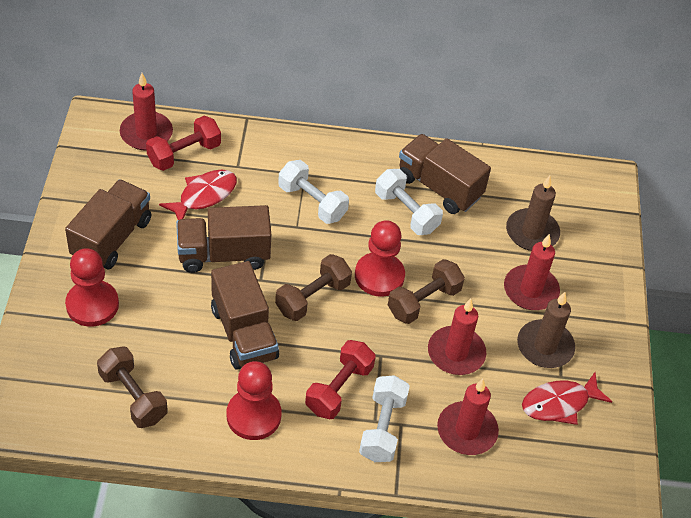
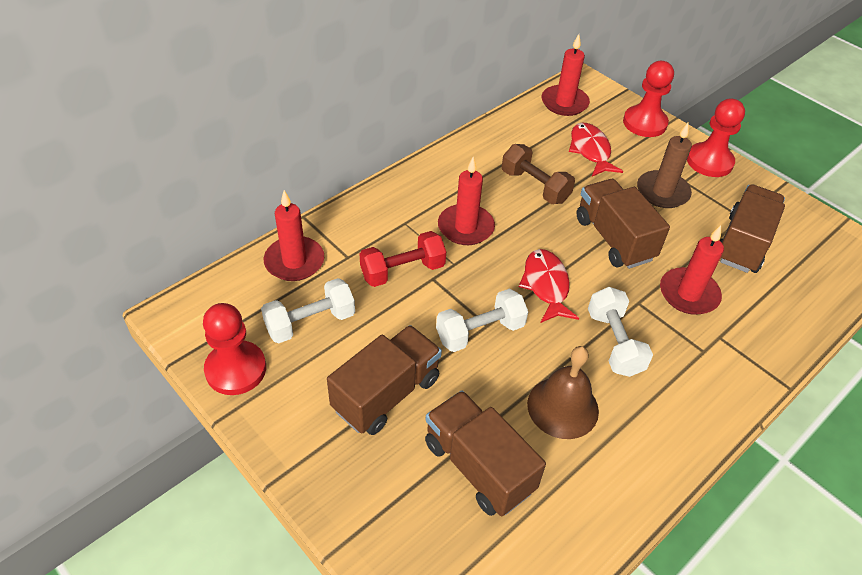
brown bell: 0 -> 1
brown candle: 2 -> 1
brown dumbbell: 3 -> 1
red dumbbell: 2 -> 1

